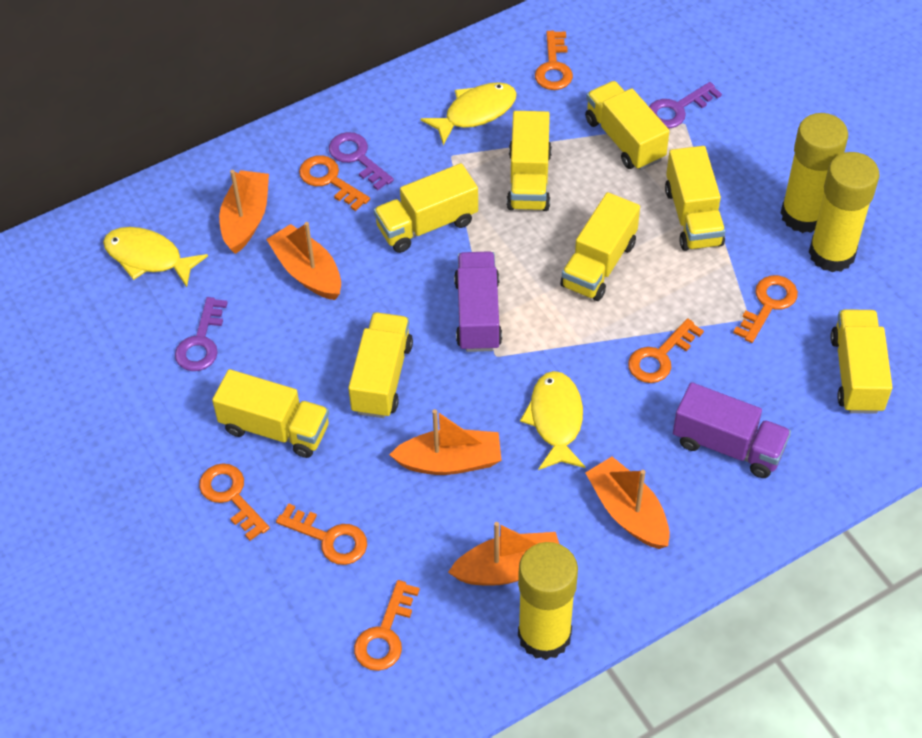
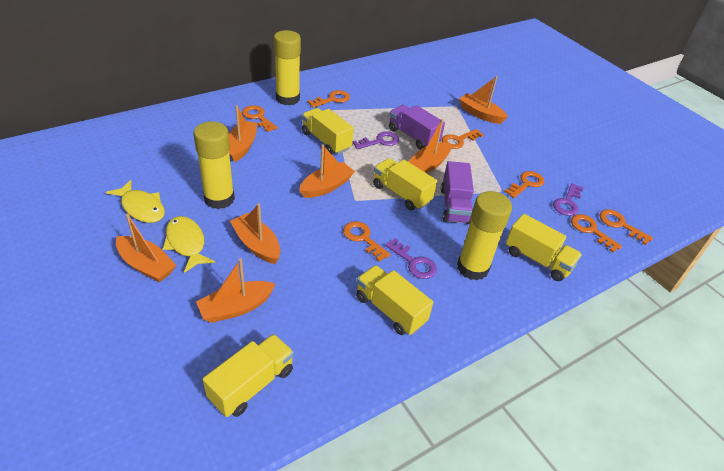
orange boat: 5 -> 7
yellow fish: 3 -> 2
yellow truck: 8 -> 5

